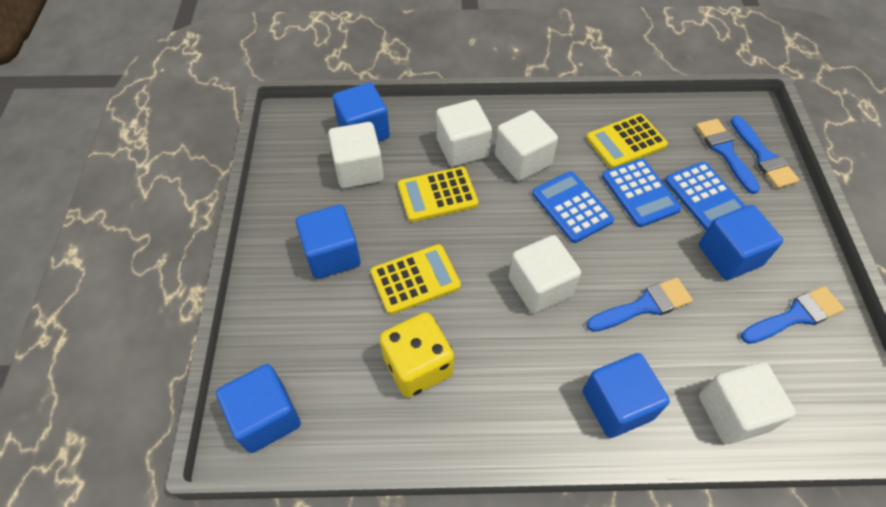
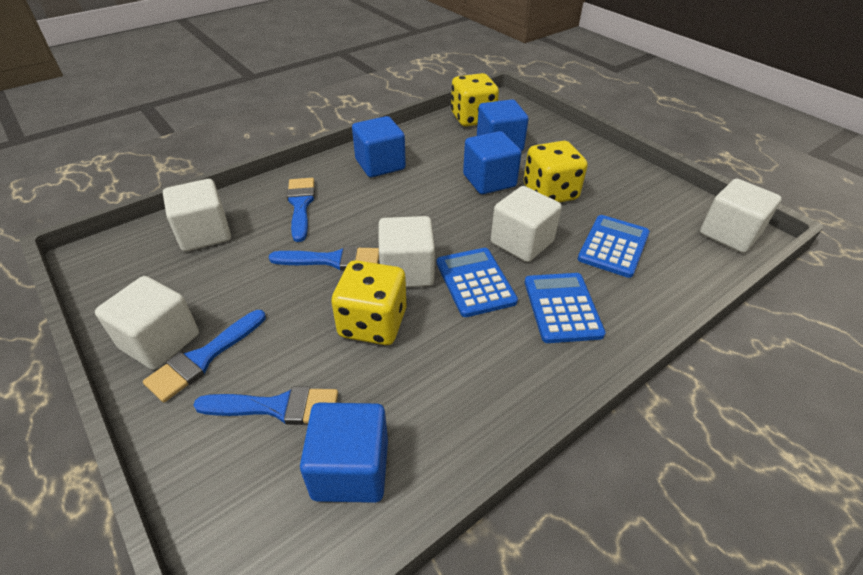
blue cube: 5 -> 4
yellow calculator: 3 -> 0
yellow dice: 1 -> 3

